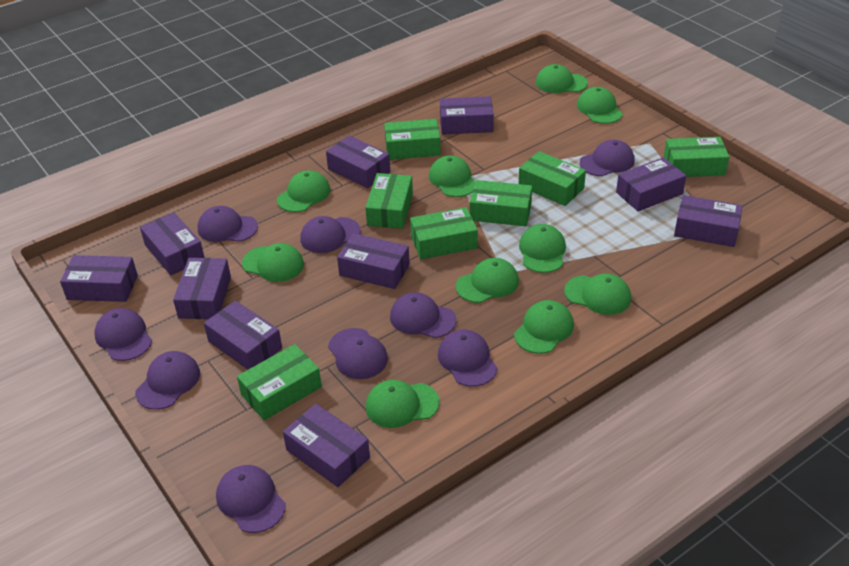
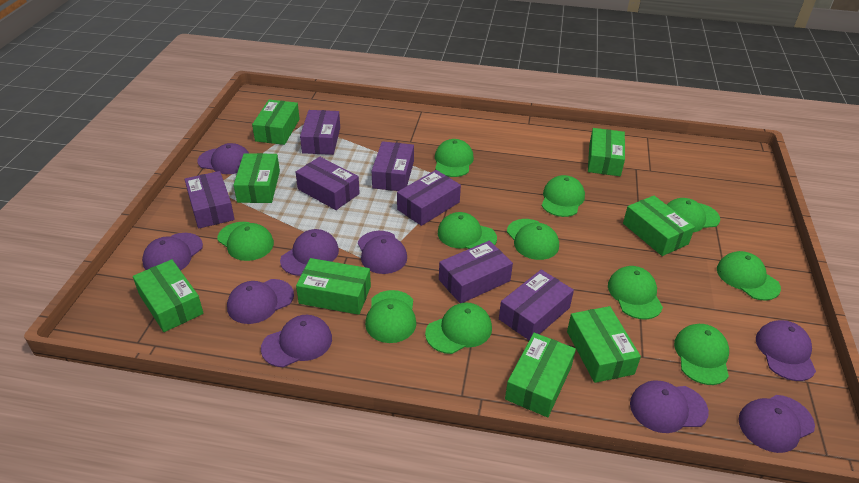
green box: 7 -> 8
green cap: 10 -> 11
purple box: 10 -> 7

